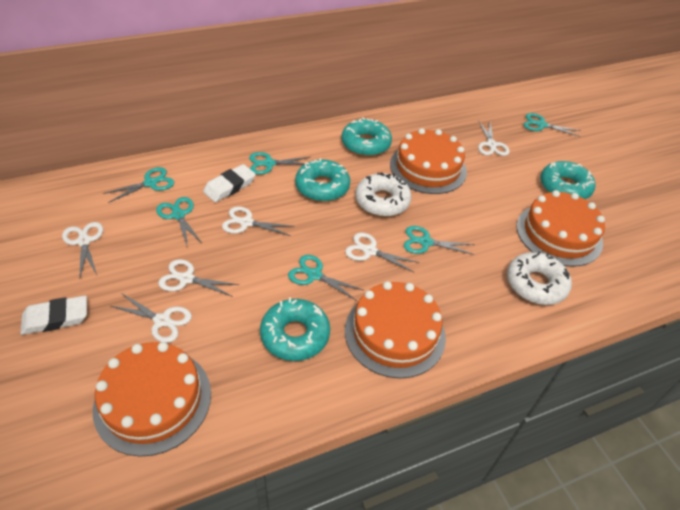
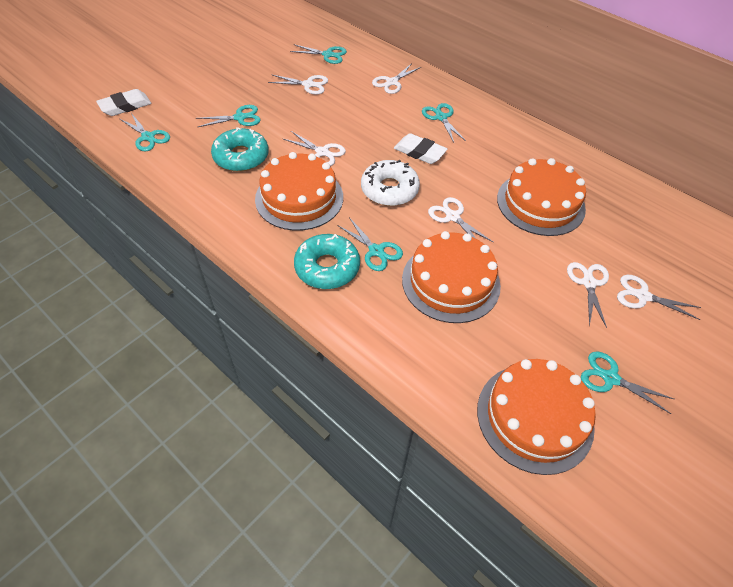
turquoise donut: 4 -> 2
white donut: 2 -> 1

